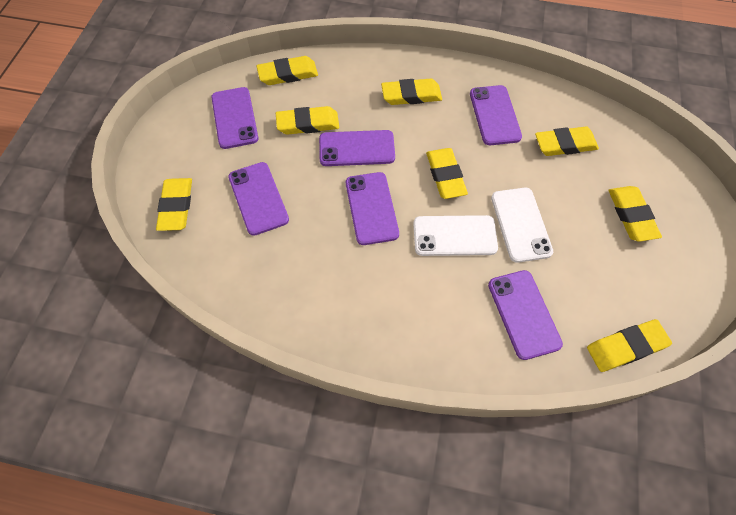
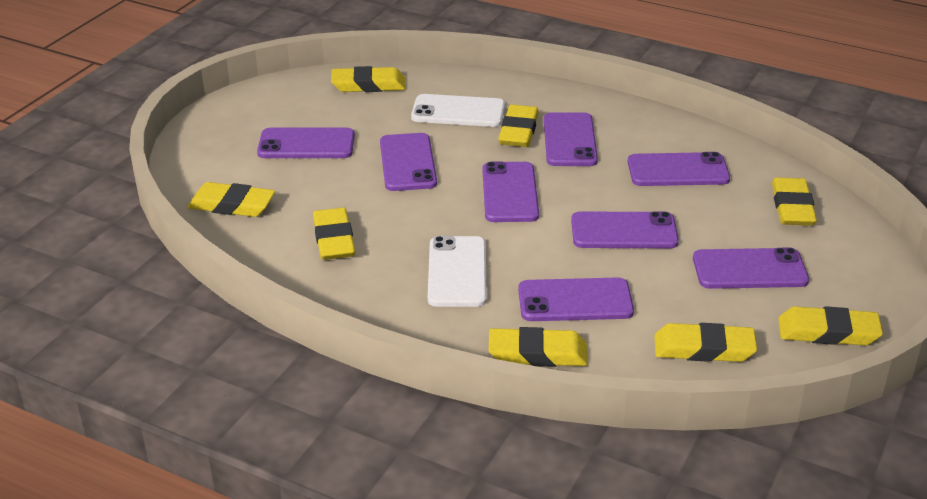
purple phone: 6 -> 8

